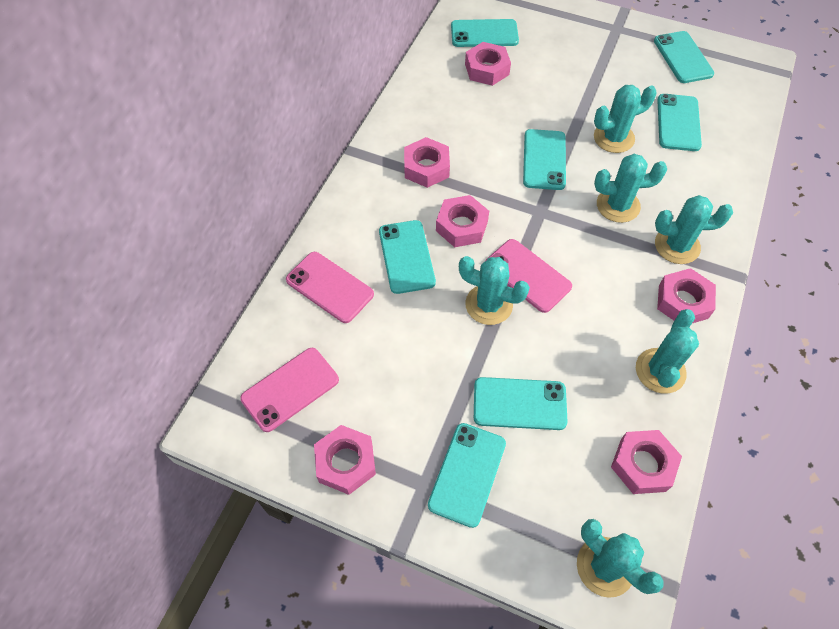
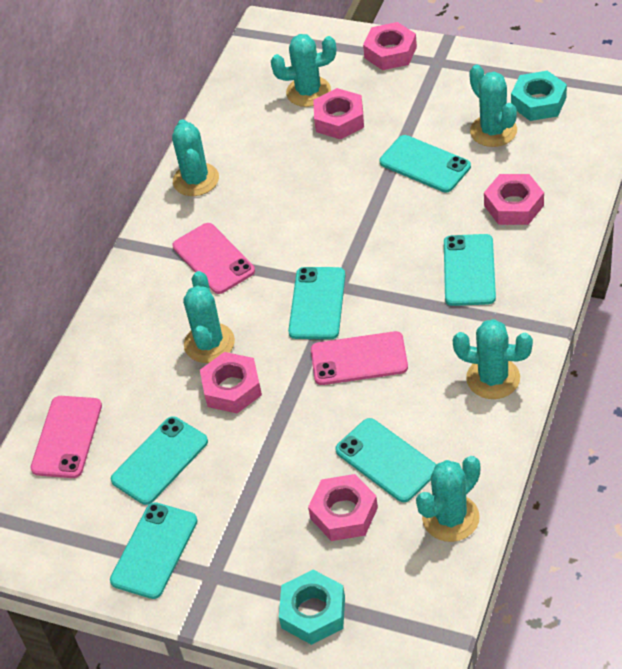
pink nut: 6 -> 5
turquoise nut: 0 -> 2
turquoise phone: 7 -> 6

